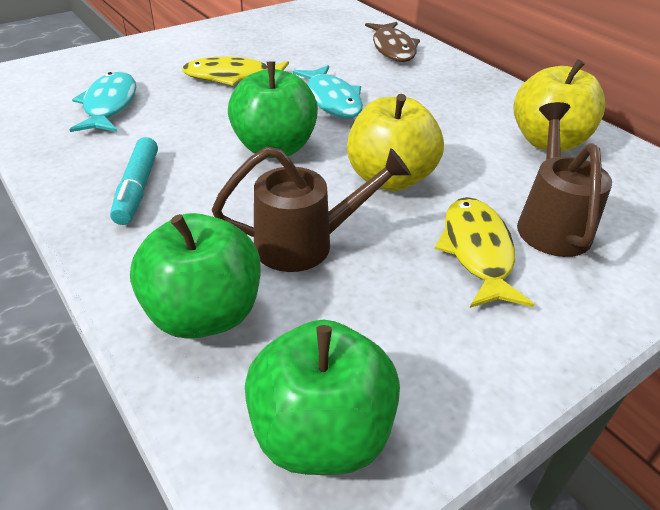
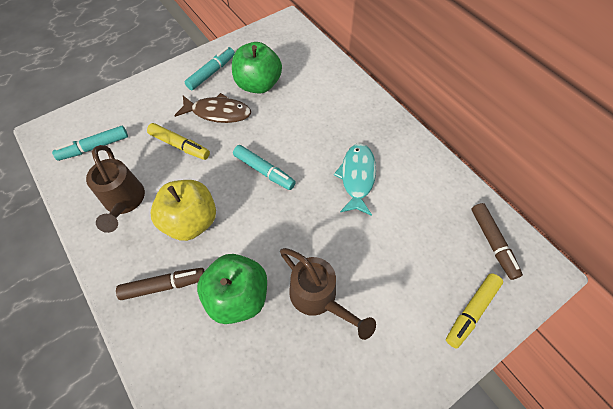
brown marker: 0 -> 2
green apple: 3 -> 2
turquoise fish: 2 -> 1
turquoise marker: 1 -> 3
yellow apple: 2 -> 1
yellow fish: 2 -> 0
yellow marker: 0 -> 2

